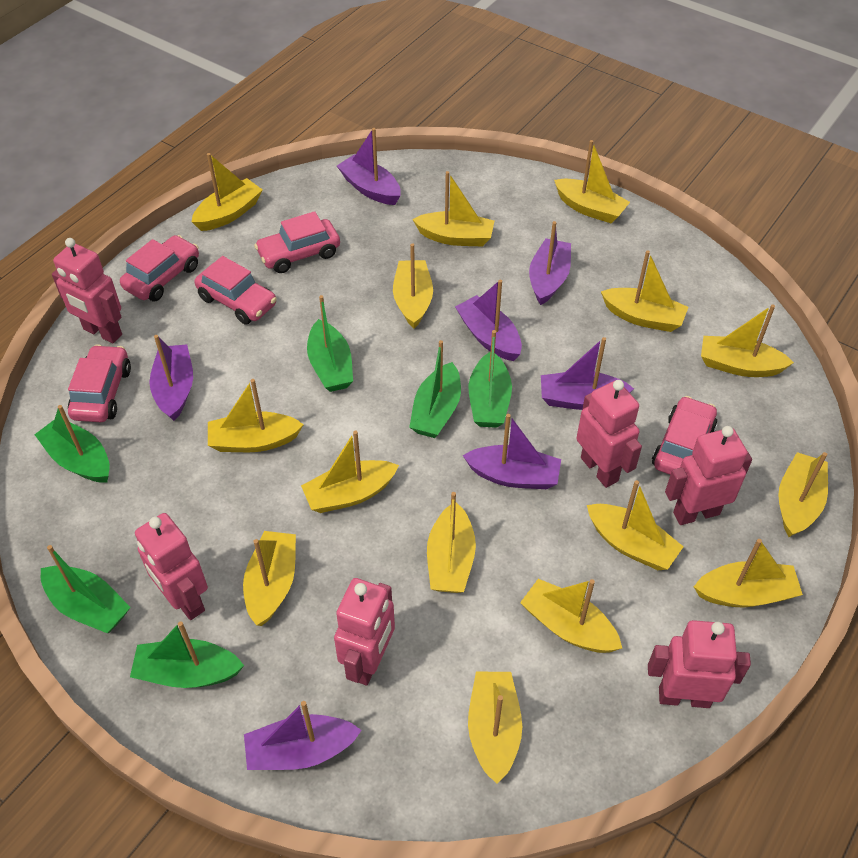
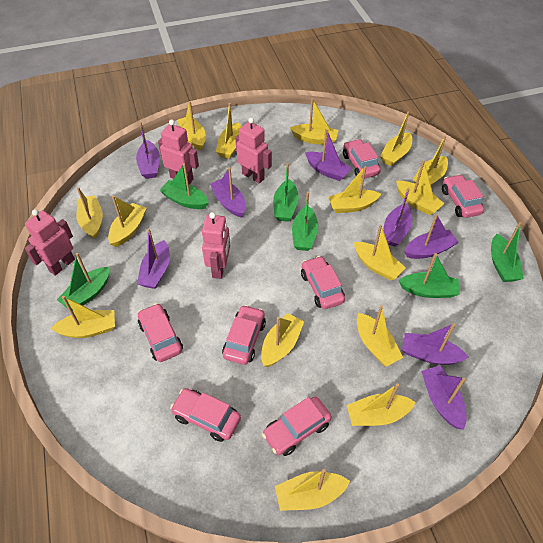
pink car: 5 -> 7
pink robot: 6 -> 4
purple boat: 7 -> 8

